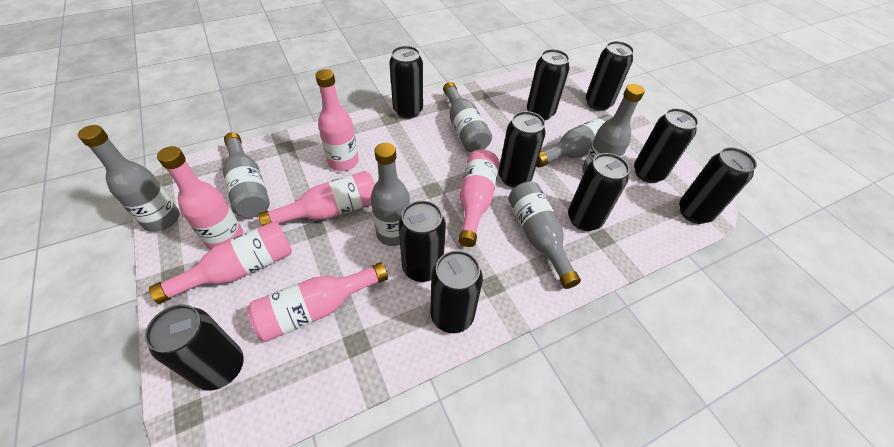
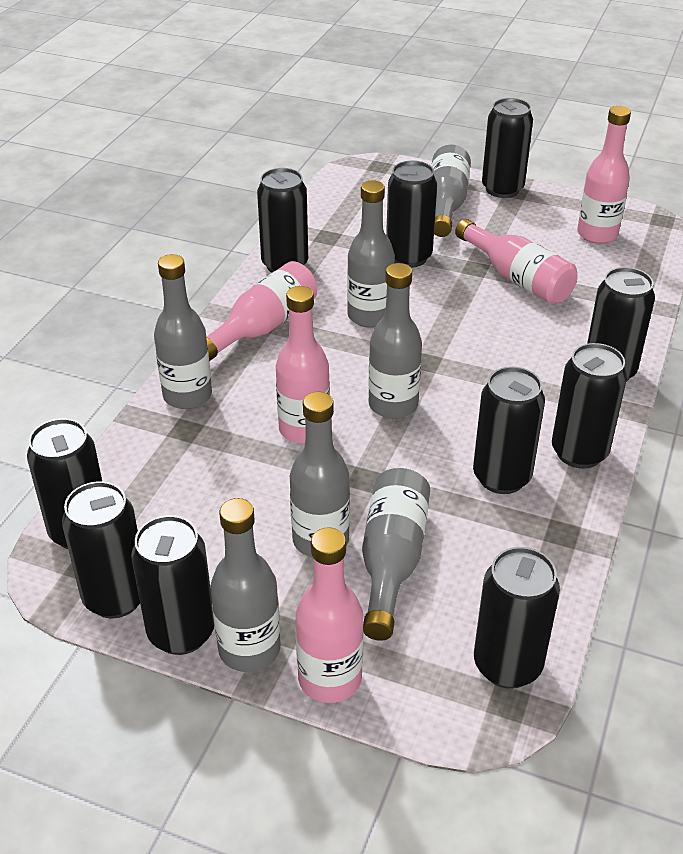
pink bottle: 6 -> 5

